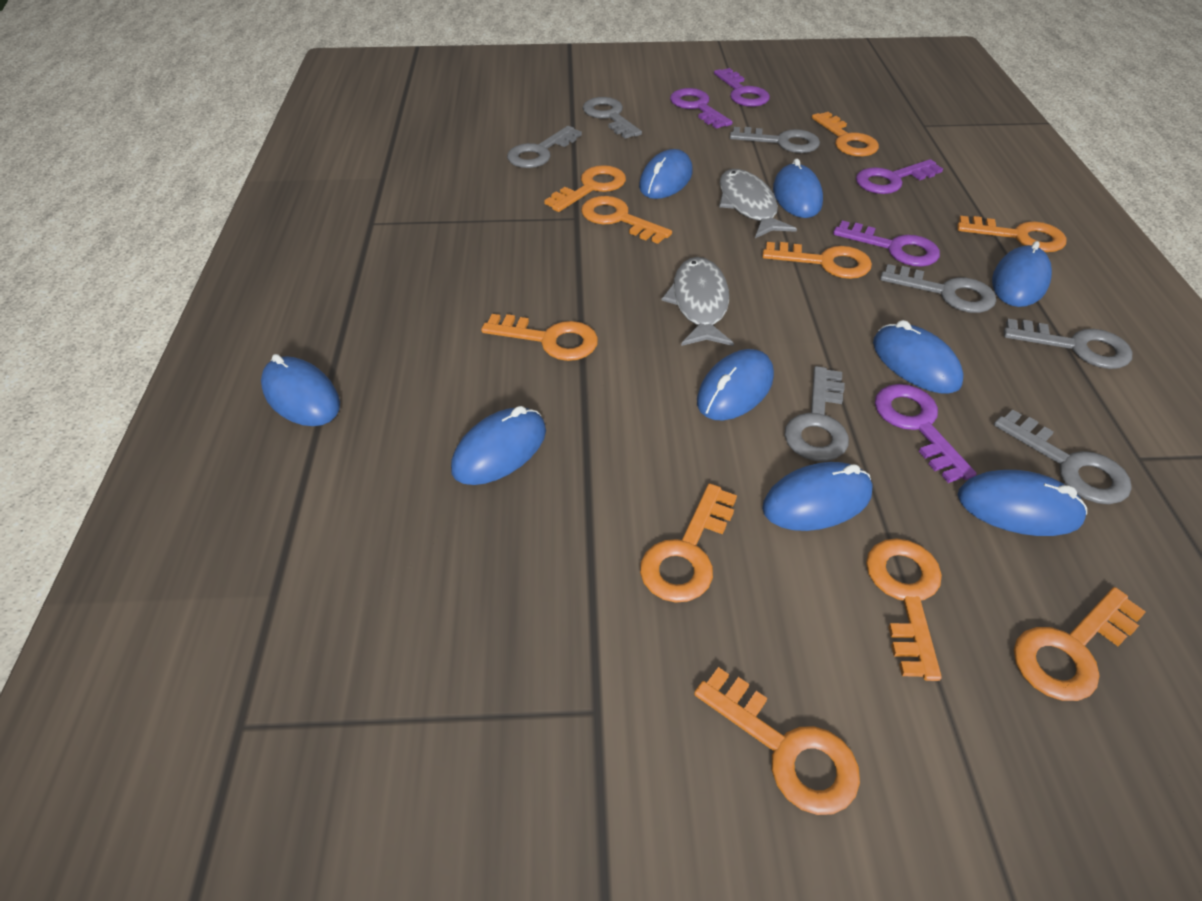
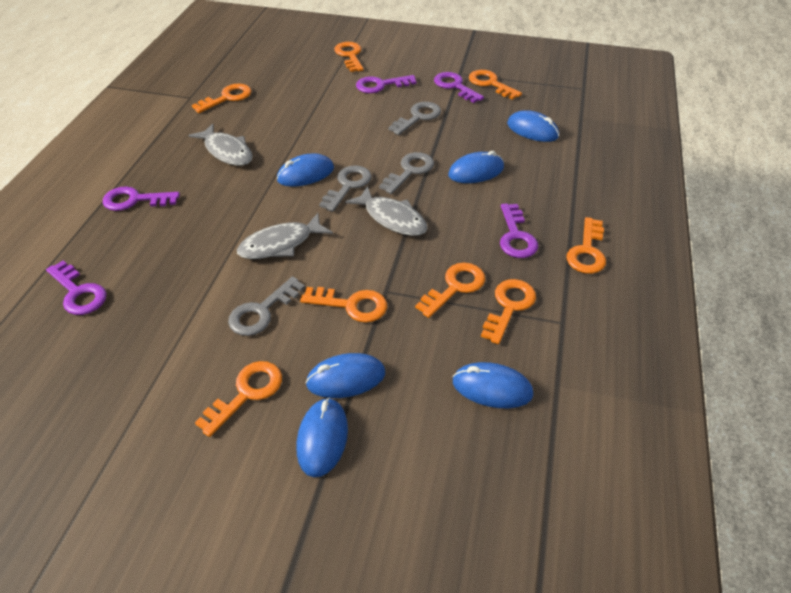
blue mouse: 9 -> 6
grey fish: 2 -> 3
grey key: 7 -> 4
orange key: 10 -> 8

